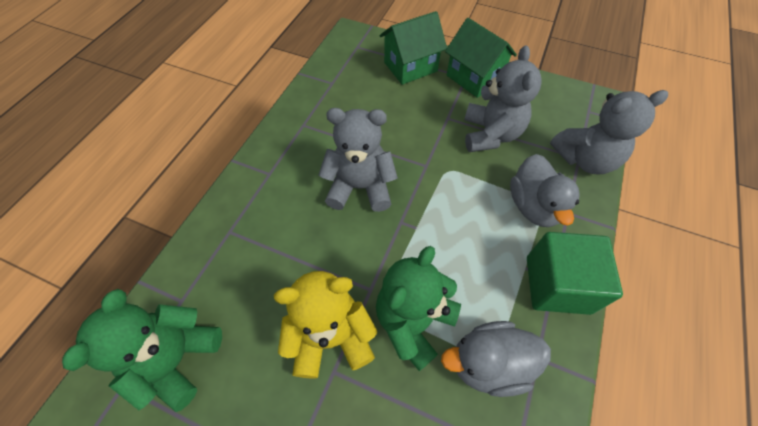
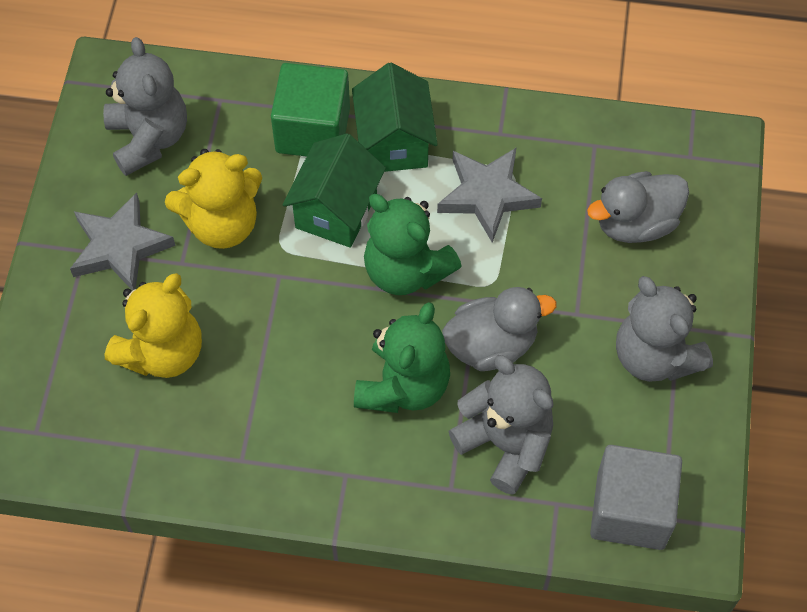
grey cube: 0 -> 1
grey star: 0 -> 2
yellow teddy bear: 1 -> 2

